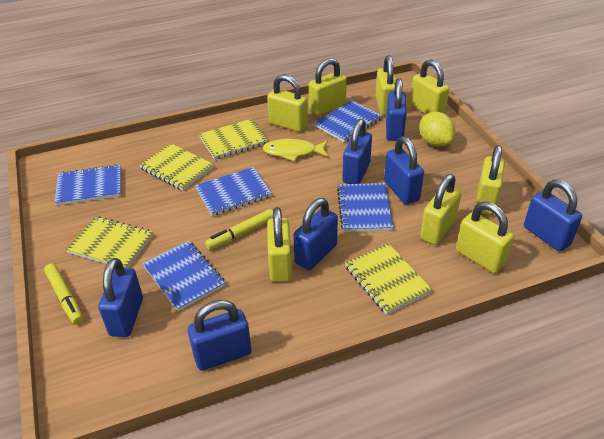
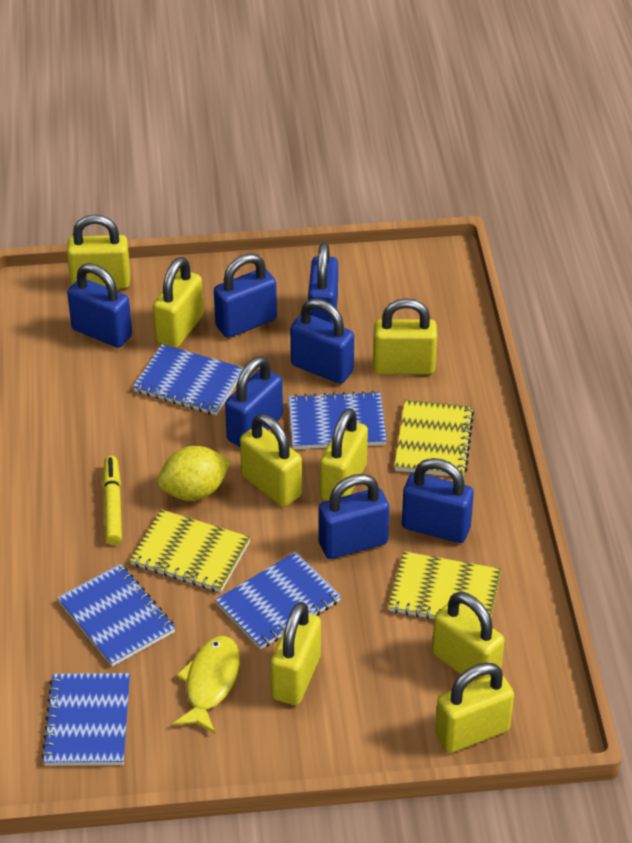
yellow marker: 2 -> 1
yellow notebook: 4 -> 3

